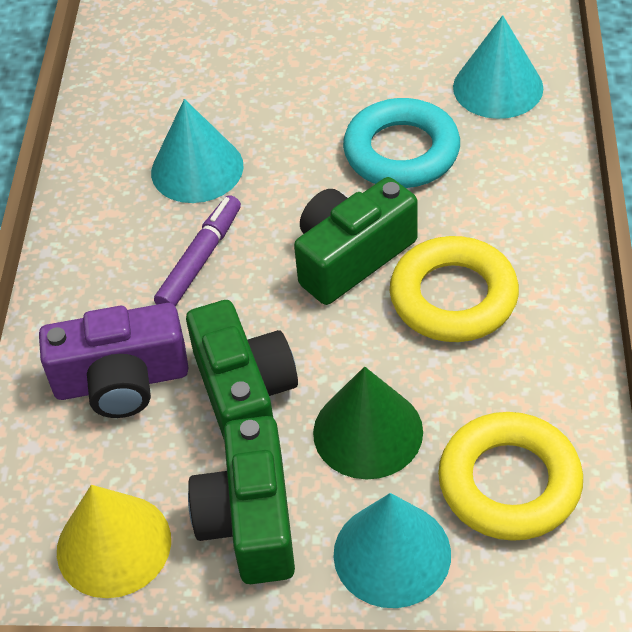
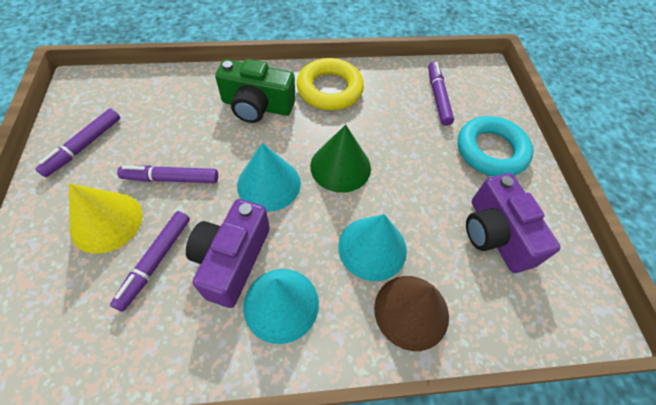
brown cone: 0 -> 1
green camera: 3 -> 1
purple camera: 1 -> 2
purple marker: 1 -> 4
yellow ring: 2 -> 1

